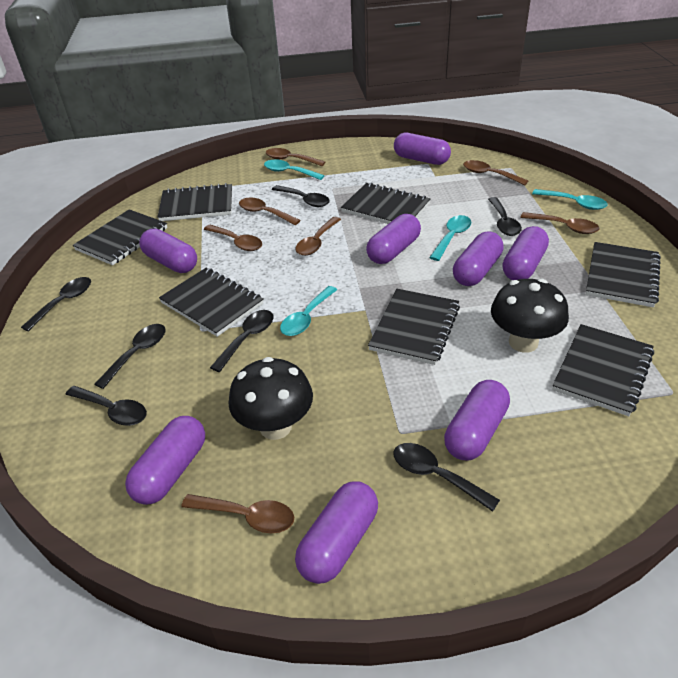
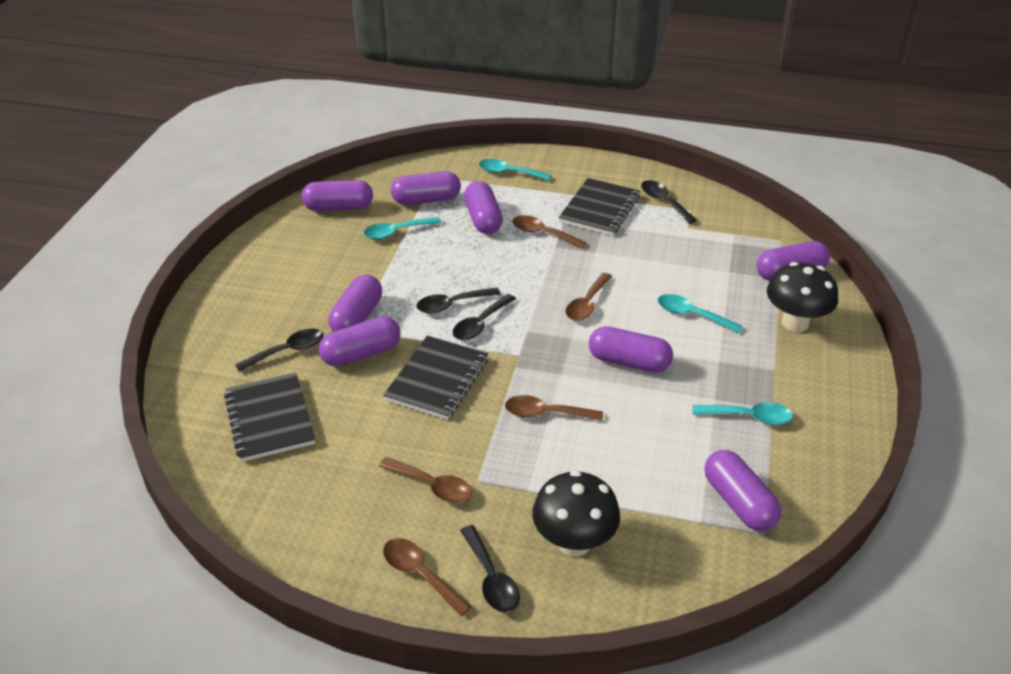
black notebook: 7 -> 3
black spoon: 7 -> 5
brown spoon: 7 -> 5

